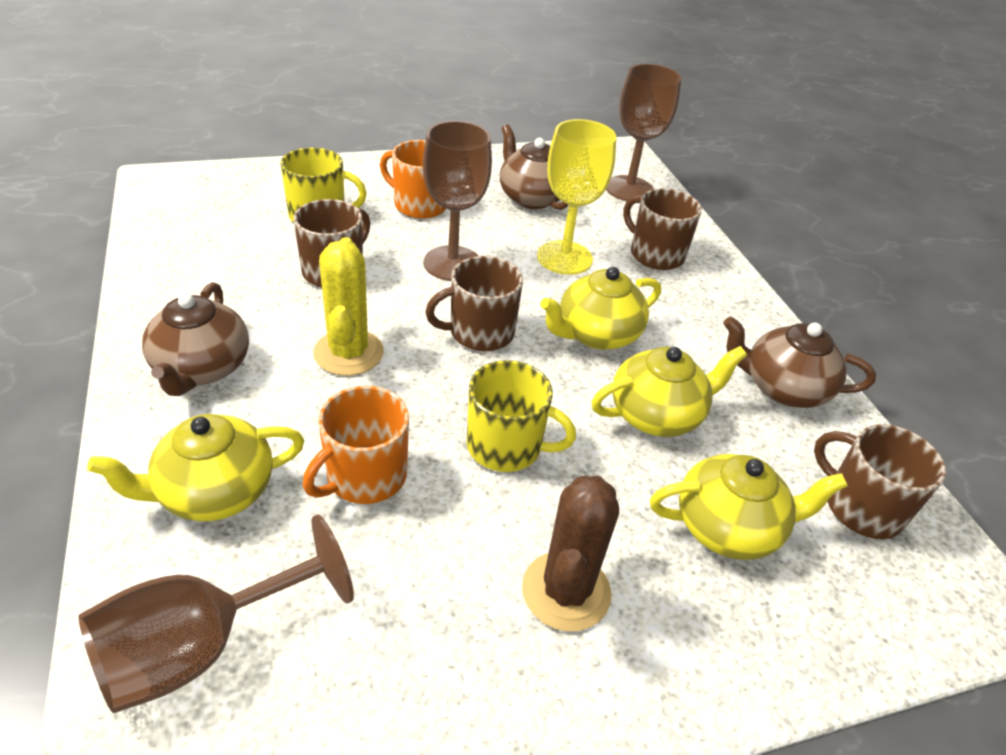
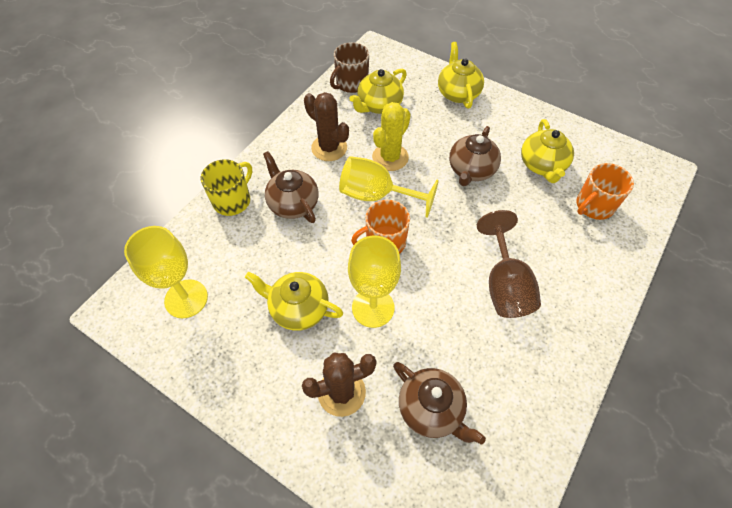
brown cactus: 1 -> 2
brown goblet: 3 -> 1
brown mug: 4 -> 1
yellow goblet: 1 -> 3
yellow mug: 2 -> 1

